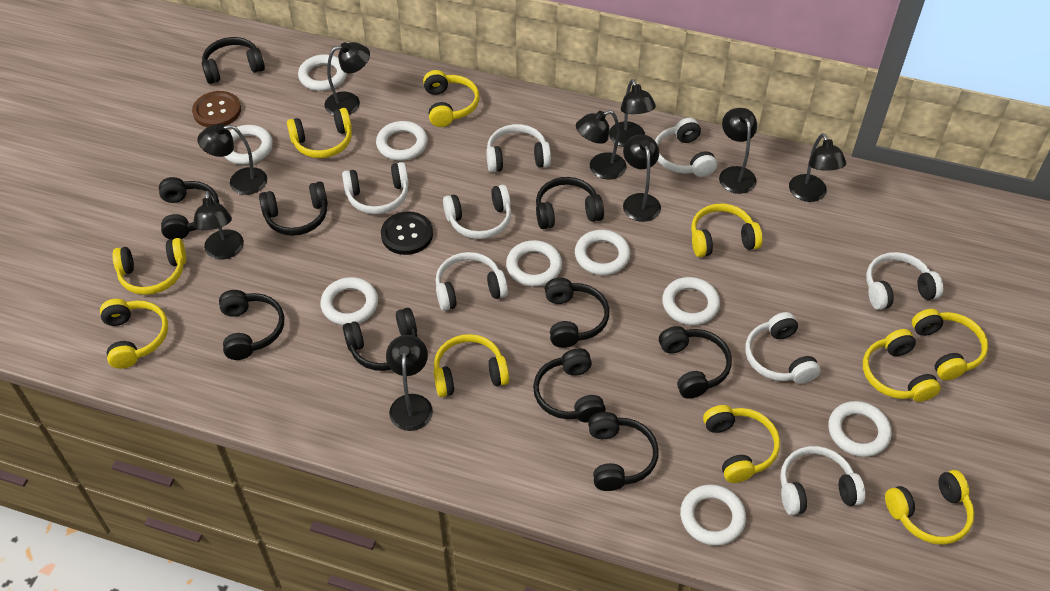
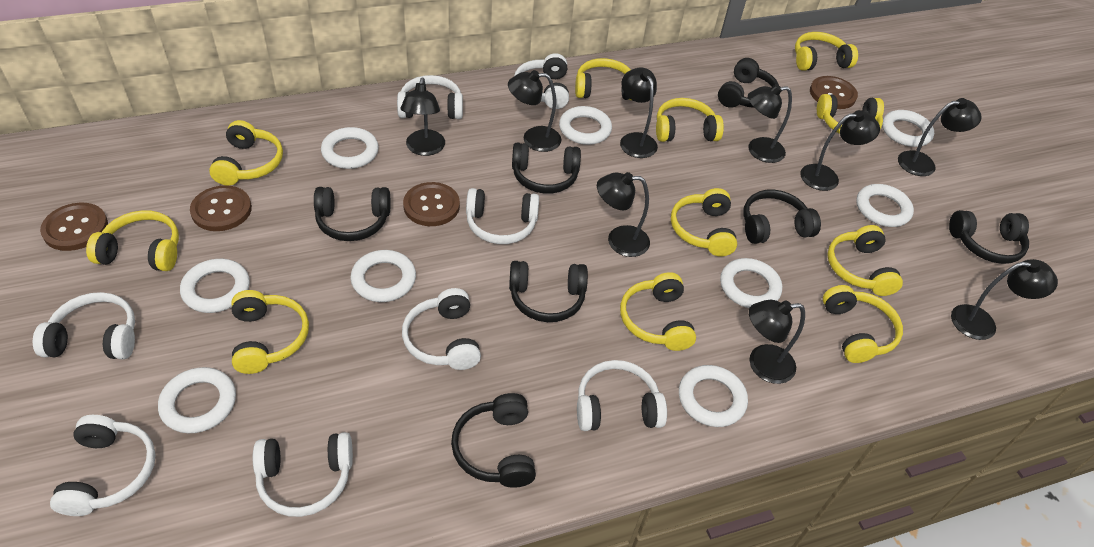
black button: 1 -> 0
black headphones: 10 -> 7
brown button: 1 -> 4
yellow headphones: 10 -> 11

